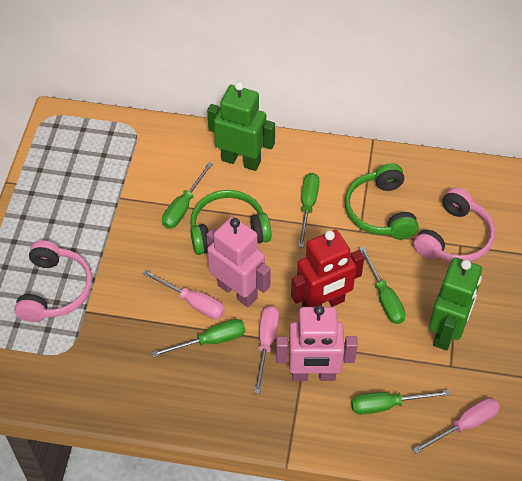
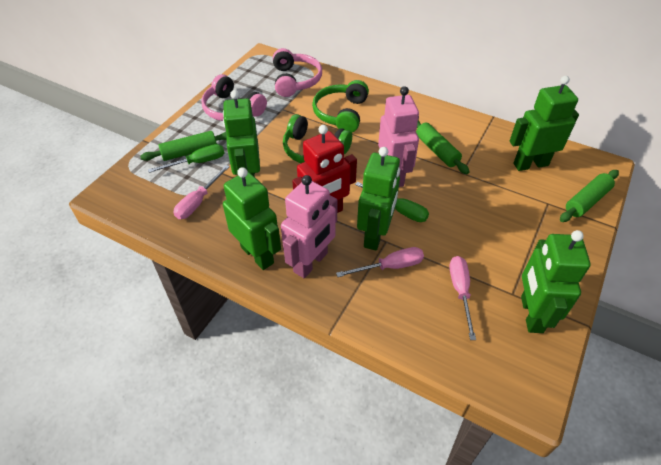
green robot: 2 -> 5
green rolling pin: 0 -> 3
green screwdriver: 5 -> 2

